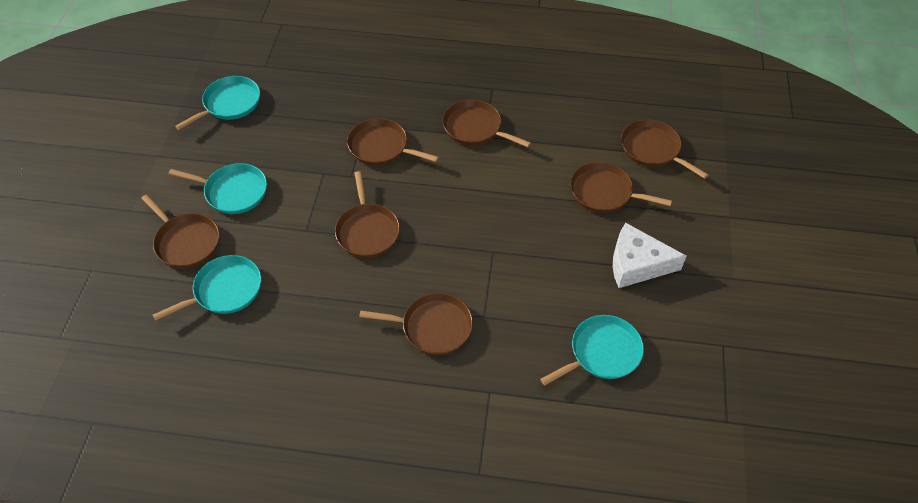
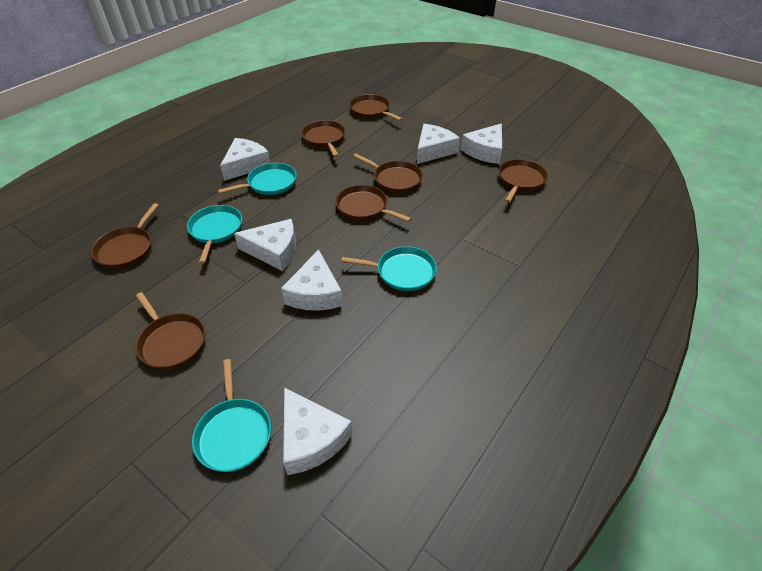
white cheese: 1 -> 6

